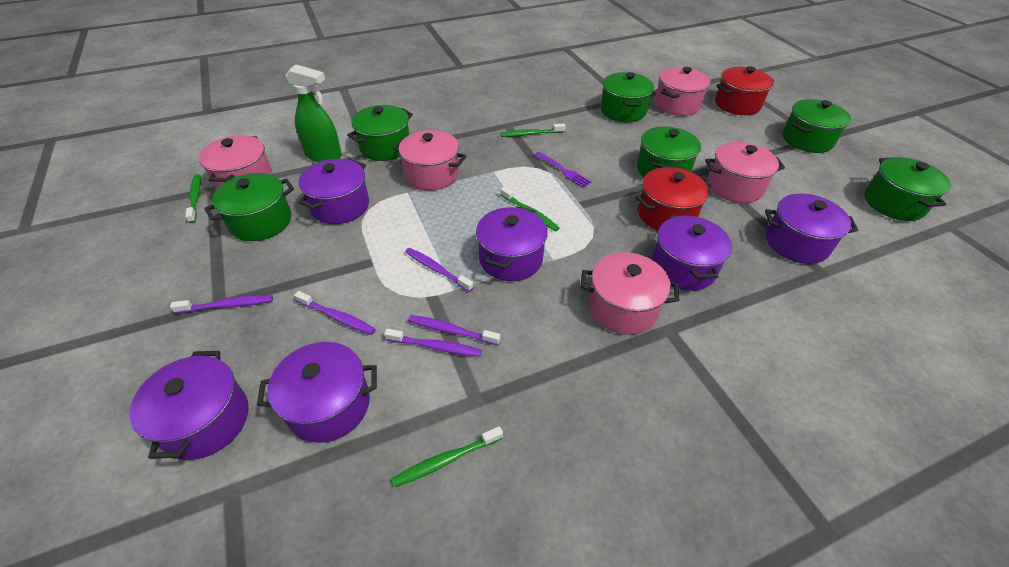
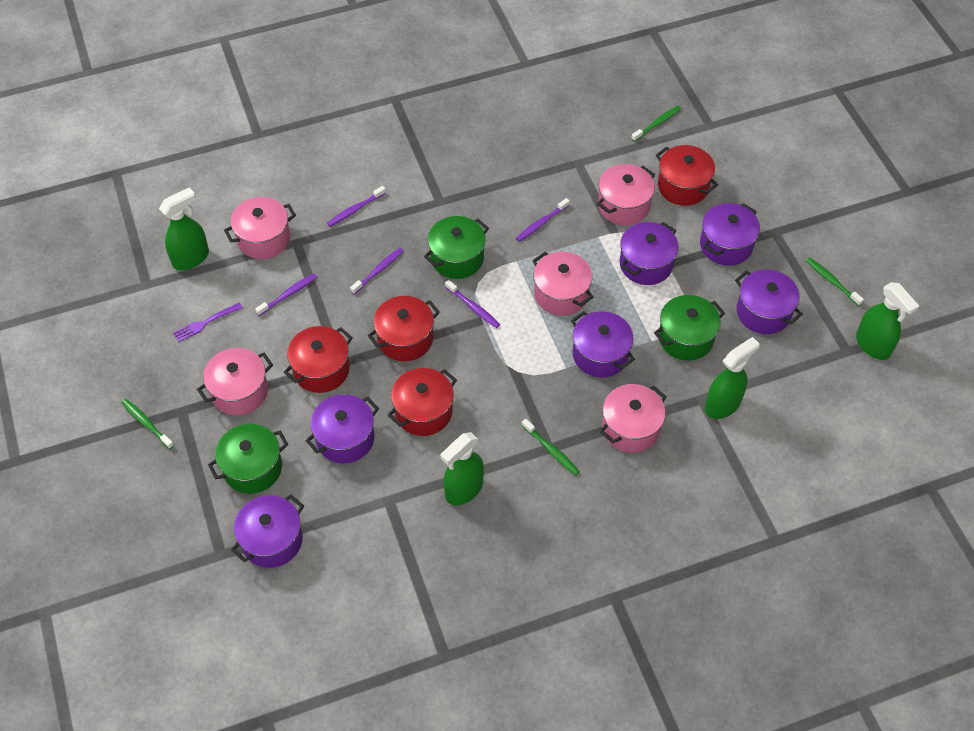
green pot: 6 -> 3
green spray bottle: 1 -> 4
red pot: 2 -> 4

